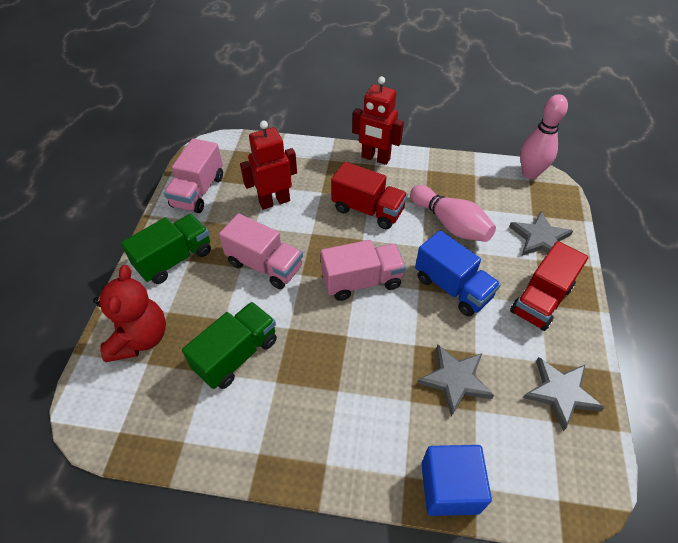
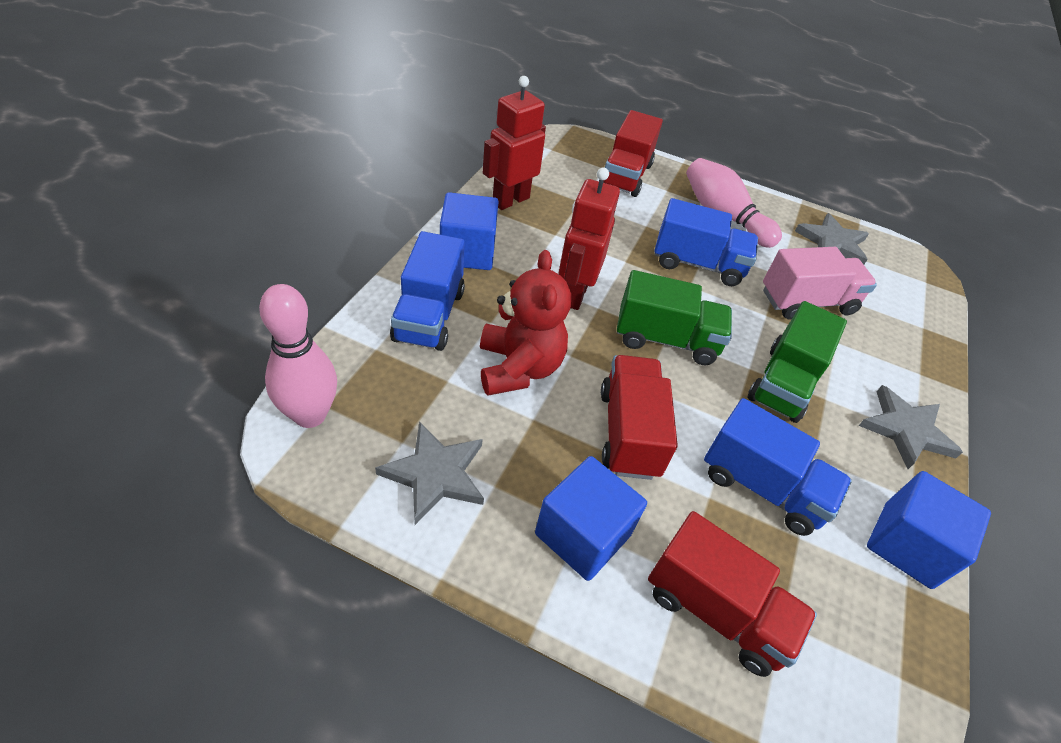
blue cube: 1 -> 3
blue truck: 1 -> 3
pink truck: 3 -> 1
red truck: 2 -> 3

